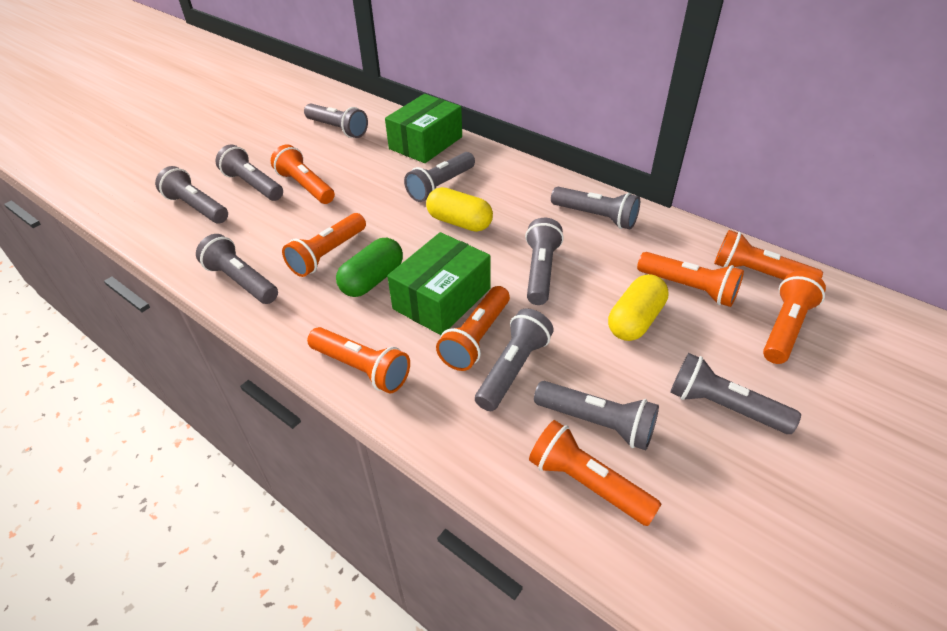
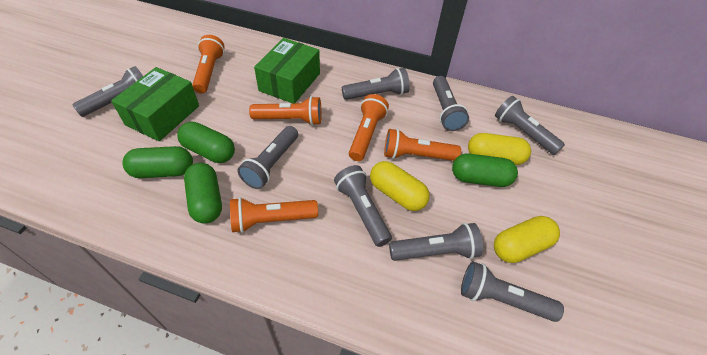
green capsule: 1 -> 4
grey flashlight: 10 -> 8
orange flashlight: 8 -> 5
yellow capsule: 2 -> 3

